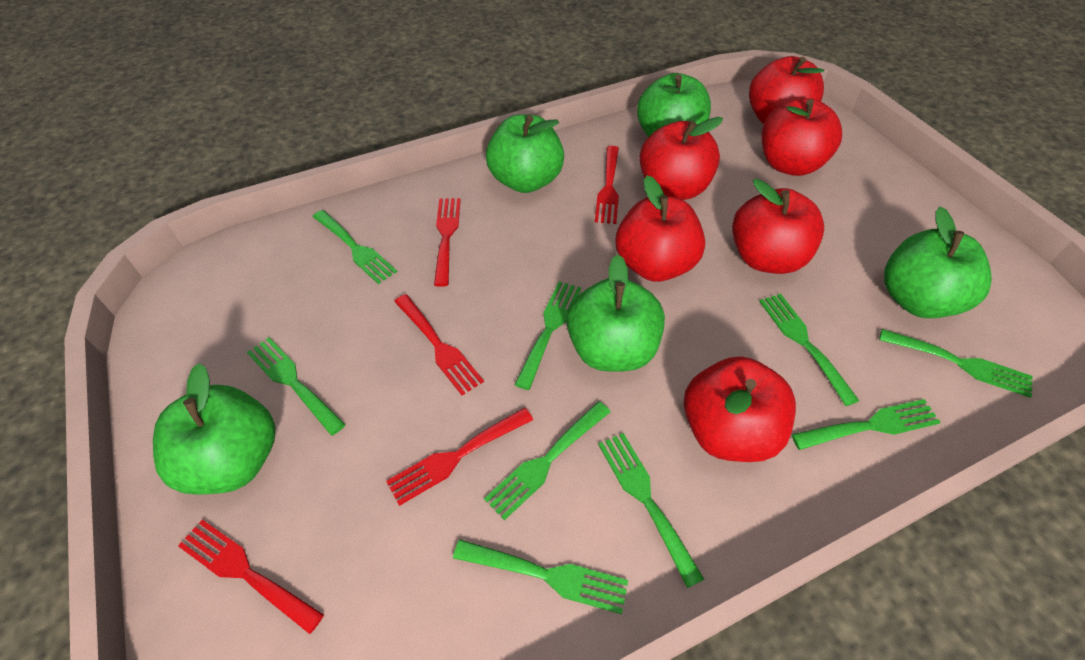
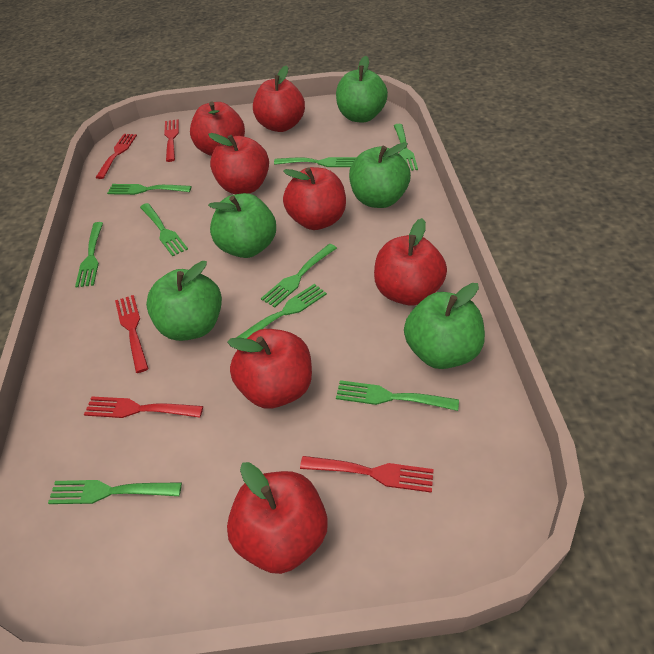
red apple: 6 -> 7

